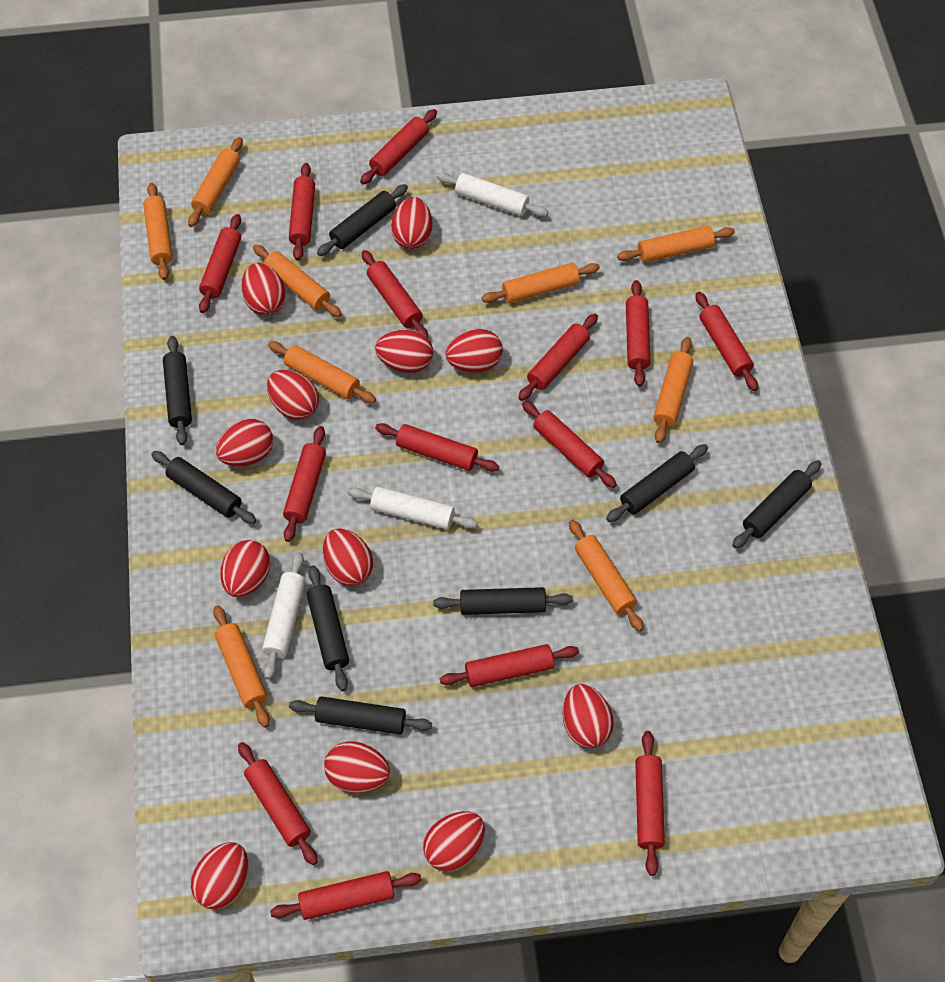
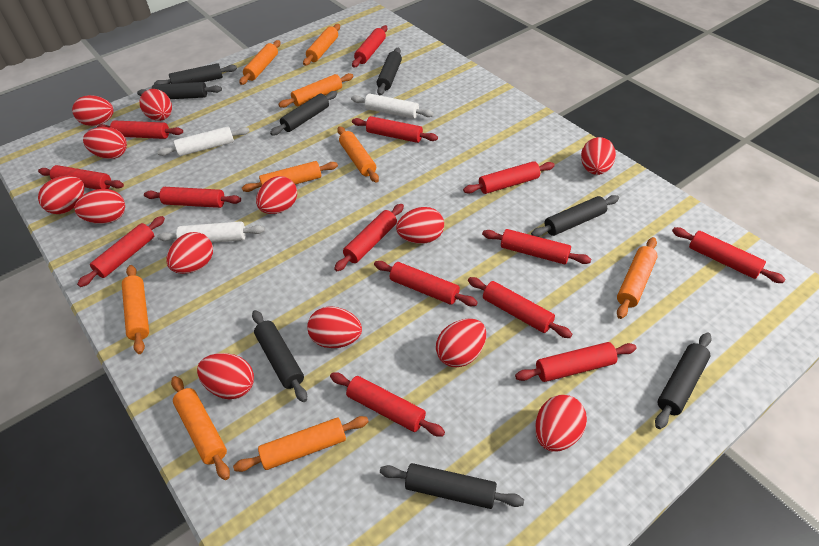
red egg: 12 -> 13

